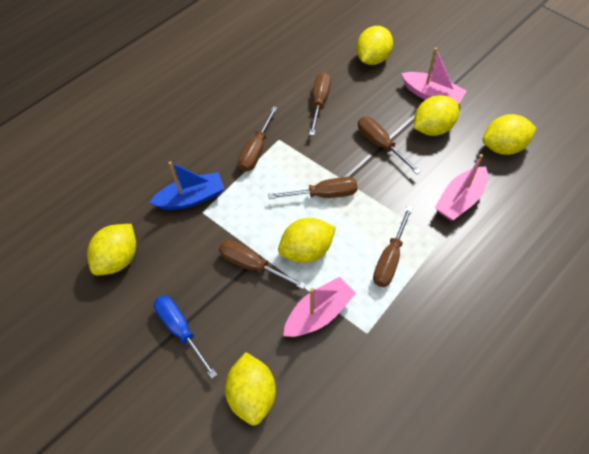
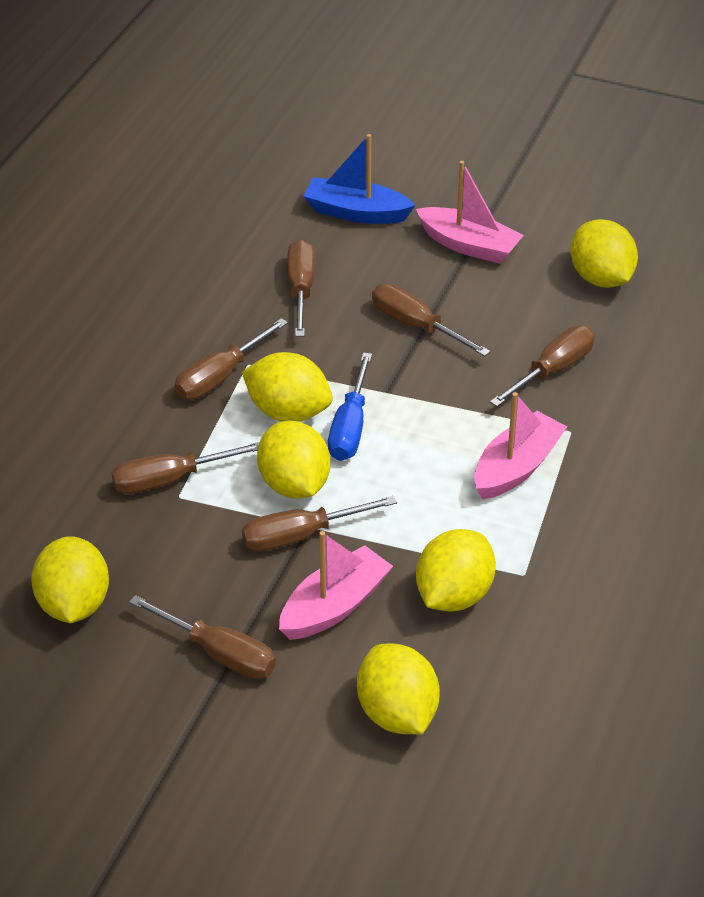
brown screwdriver: 6 -> 7

